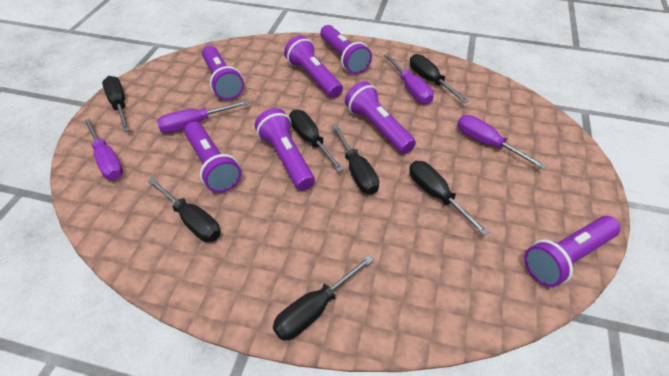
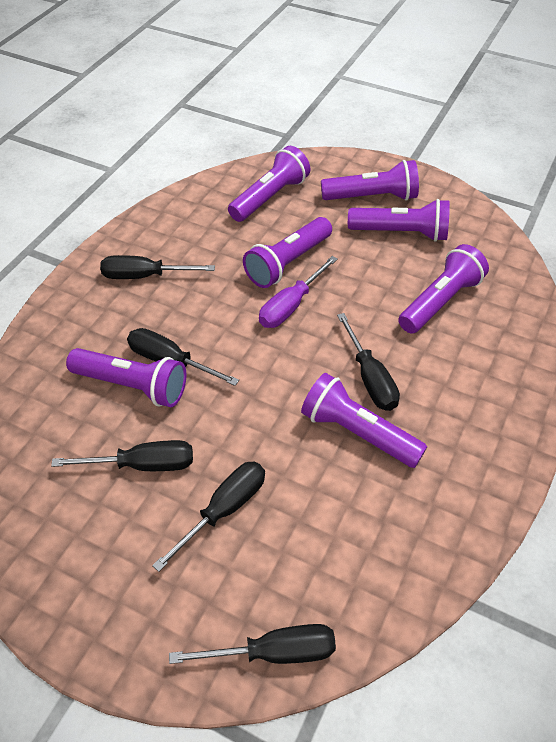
black screwdriver: 7 -> 6
purple screwdriver: 4 -> 1

